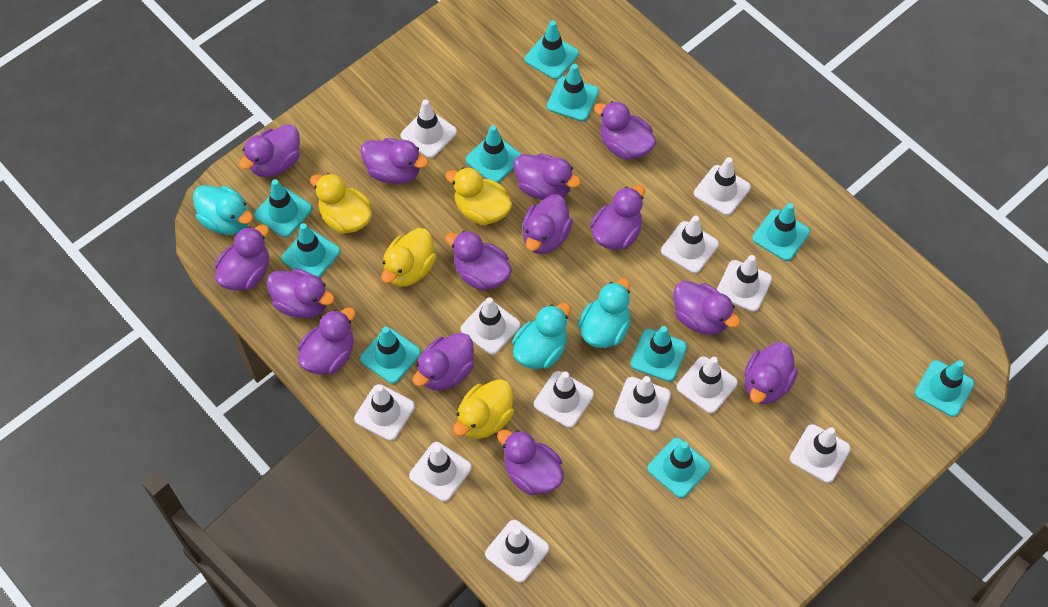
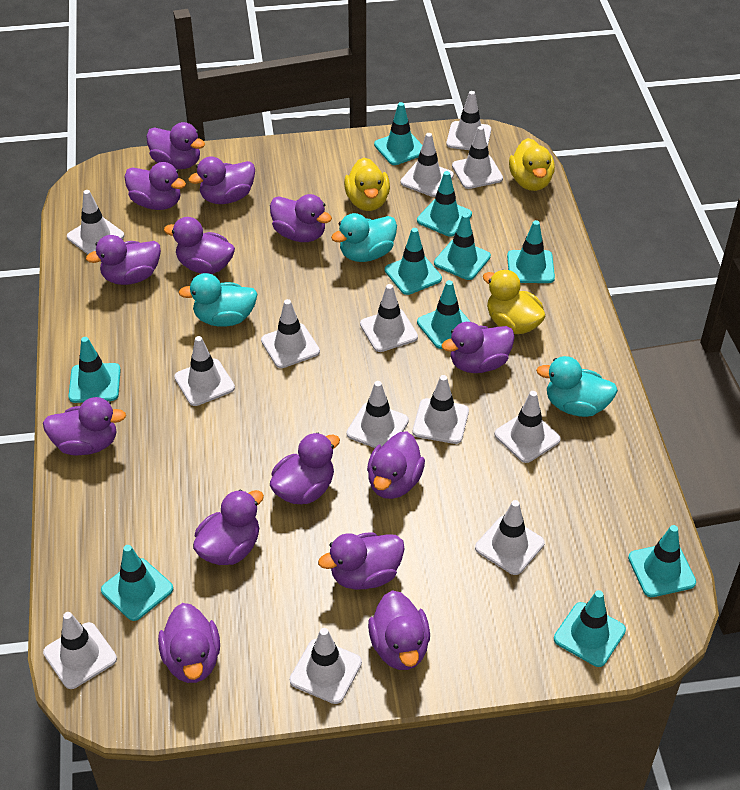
white traffic cone: 12 -> 13
yellow duck: 4 -> 3

